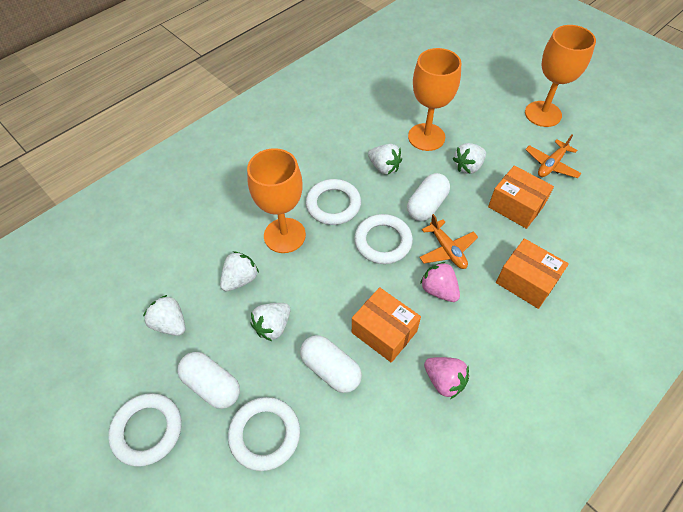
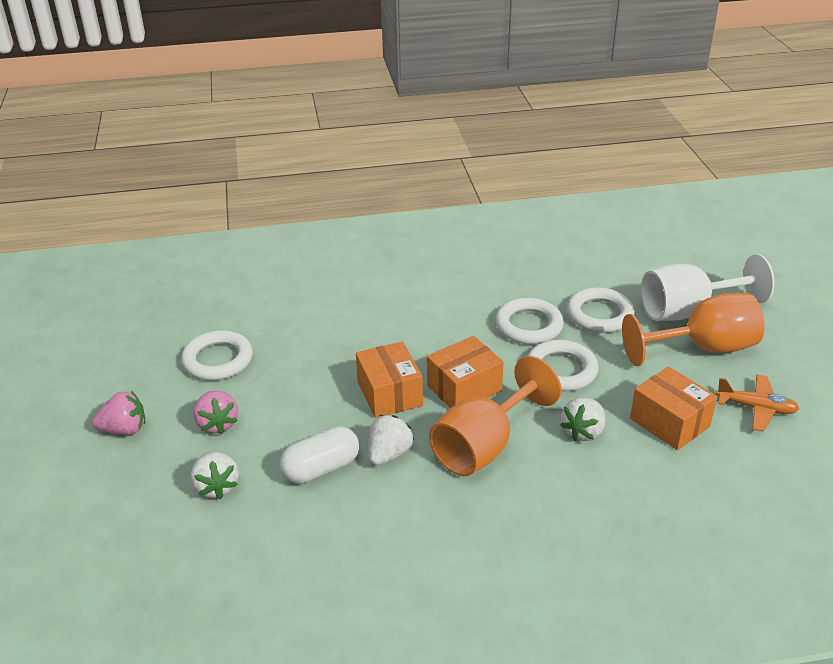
orange goblet: 3 -> 2
orange plane: 2 -> 1
white capsule: 3 -> 1
white goblet: 0 -> 1
white strawberry: 5 -> 3

